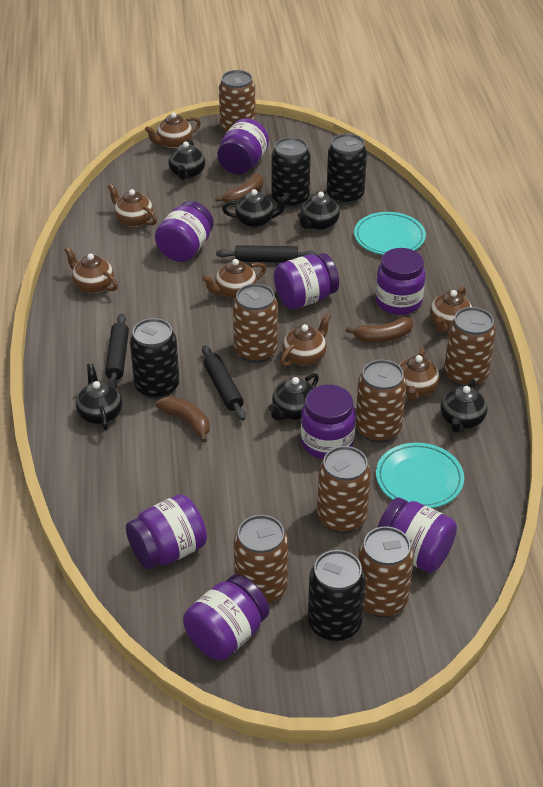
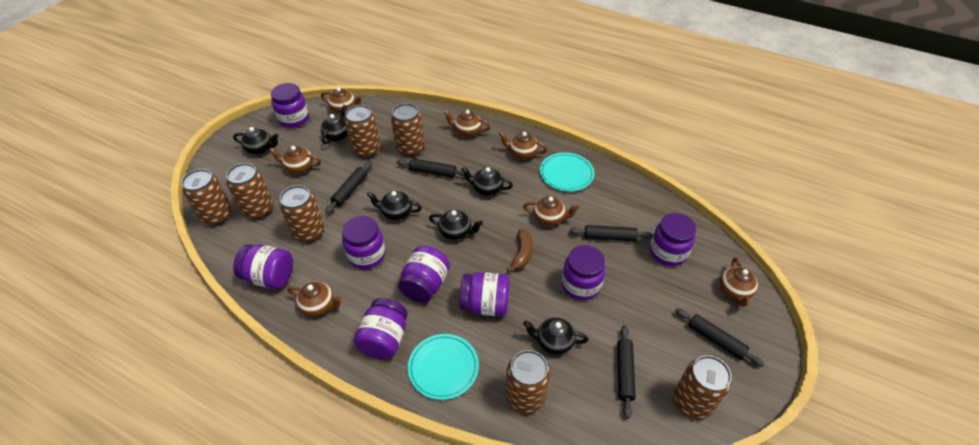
black can: 4 -> 0
black rolling pin: 3 -> 5
brown banana: 3 -> 1

